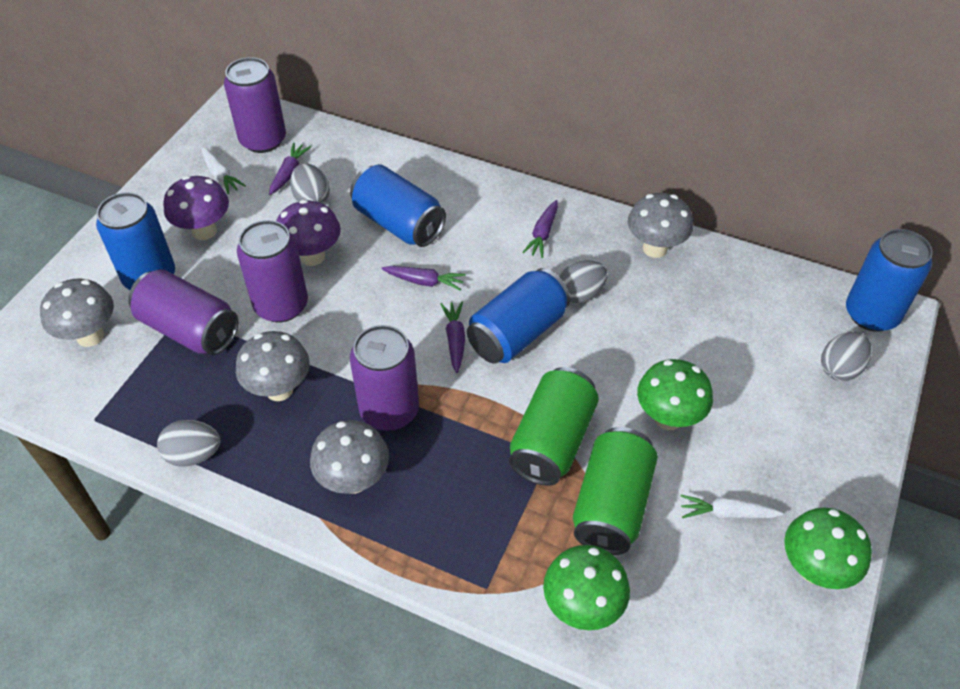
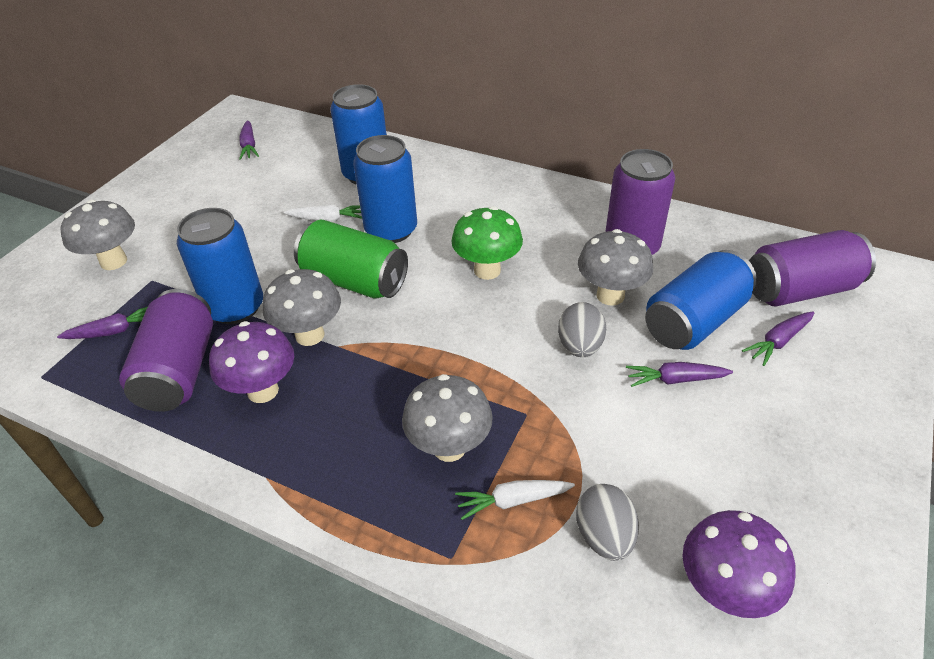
green can: 2 -> 1
green mushroom: 3 -> 1
grey egg: 4 -> 2
purple can: 4 -> 3

